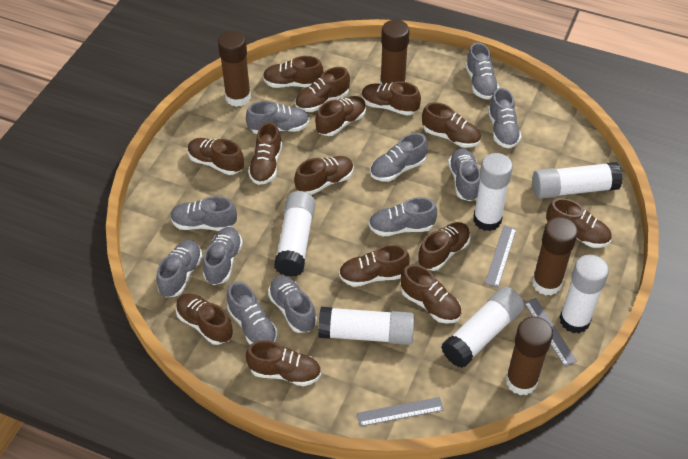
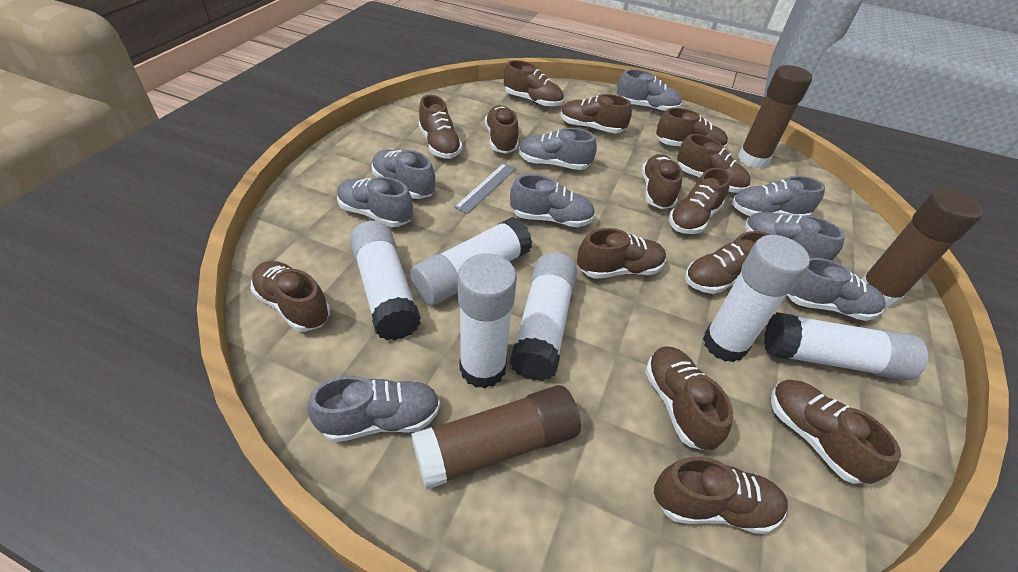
brown glue stick: 4 -> 3
grey ruler: 3 -> 1
grey shoe: 11 -> 9

